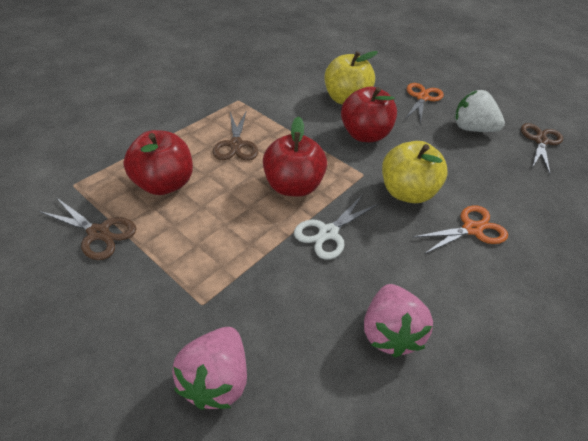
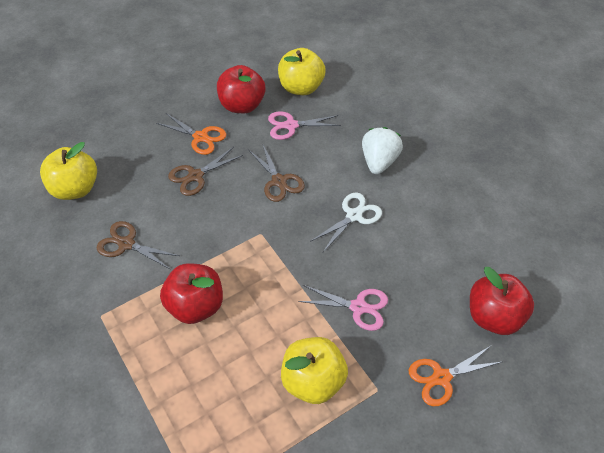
pink scissors: 0 -> 2
pink strawberry: 2 -> 0
yellow apple: 2 -> 3

